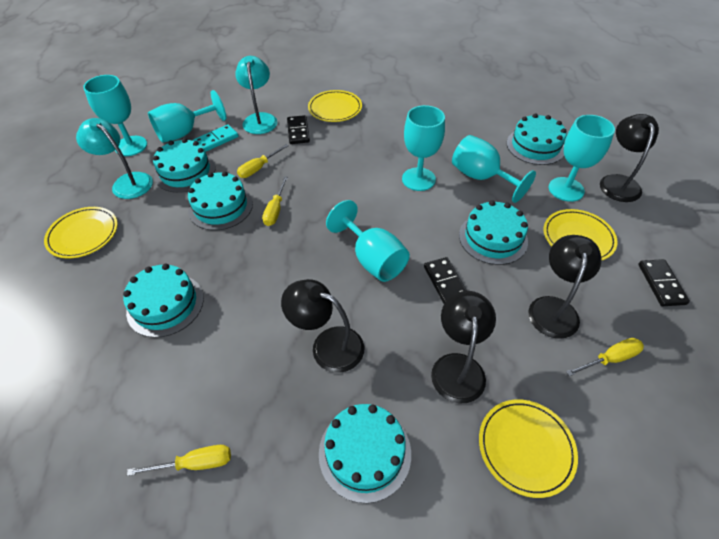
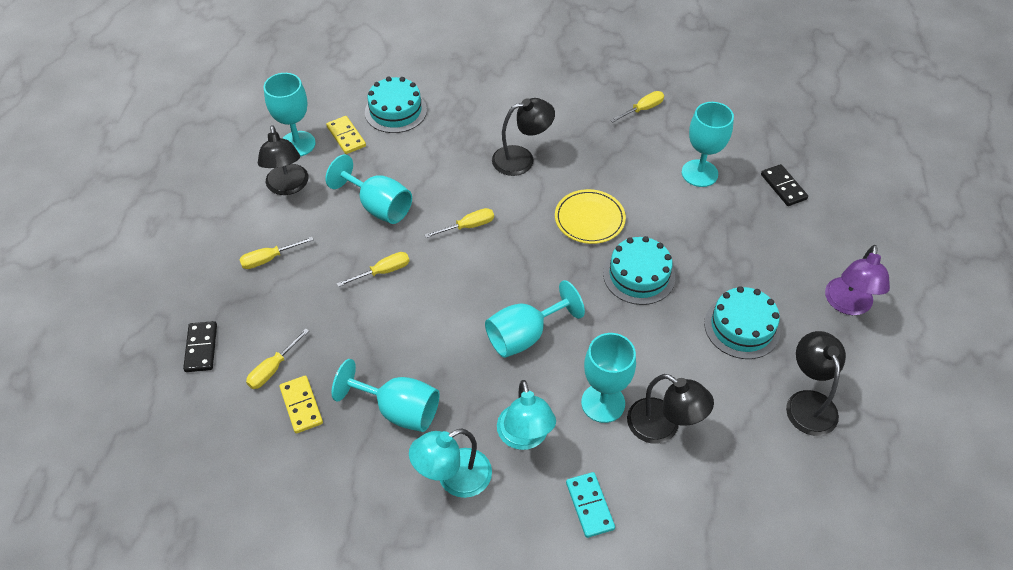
black domino: 3 -> 2
purple lamp: 0 -> 1
turquoise cake: 6 -> 3
yellow domino: 0 -> 2
yellow plate: 4 -> 1
yellow screwdriver: 4 -> 5

